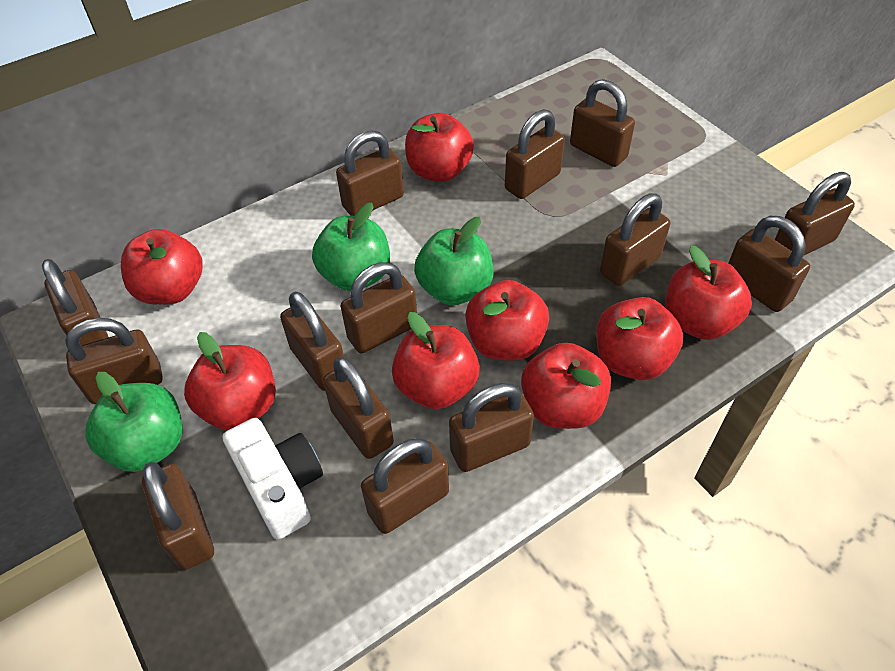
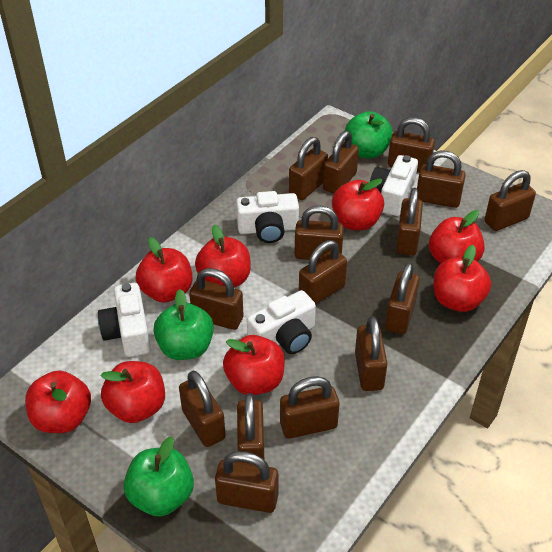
brown padlock: 14 -> 15
white camera: 1 -> 4

